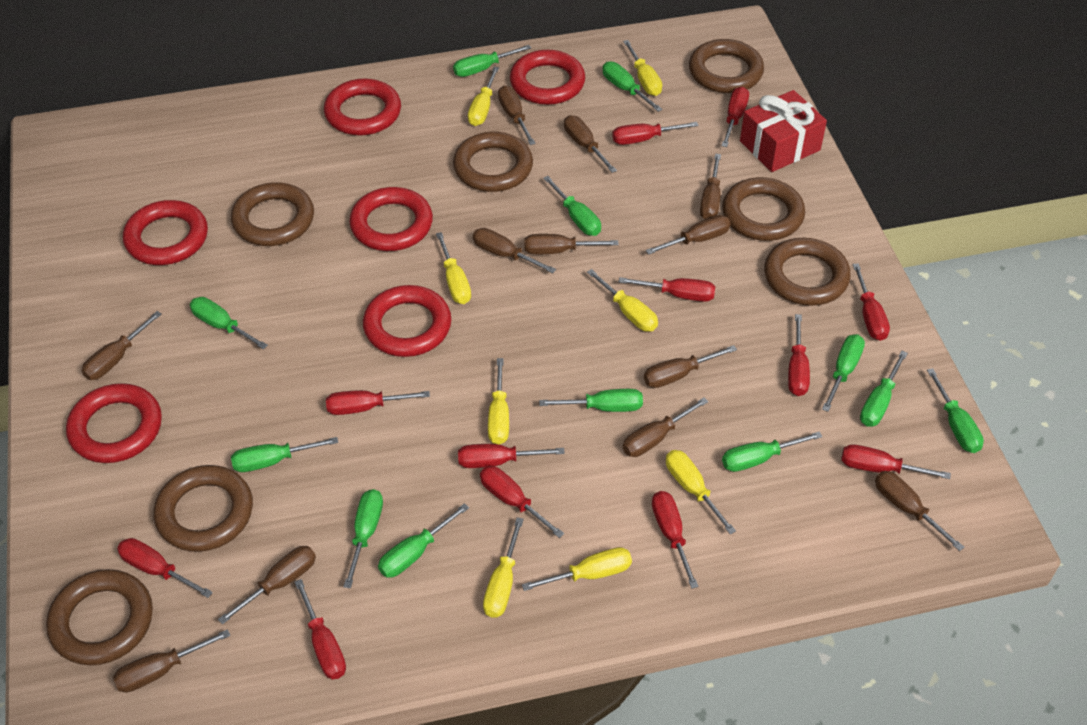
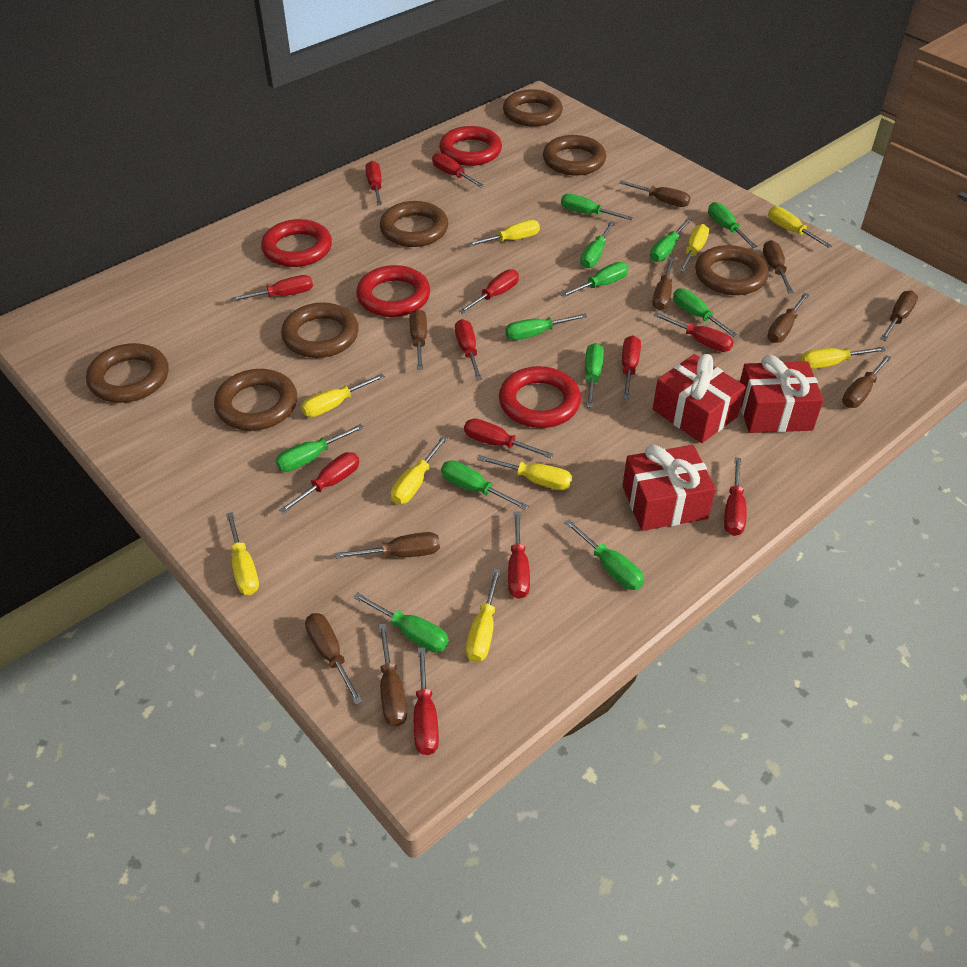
brown screwdriver: 12 -> 10
red gift: 1 -> 3
red ring: 6 -> 4
yellow screwdriver: 8 -> 9

